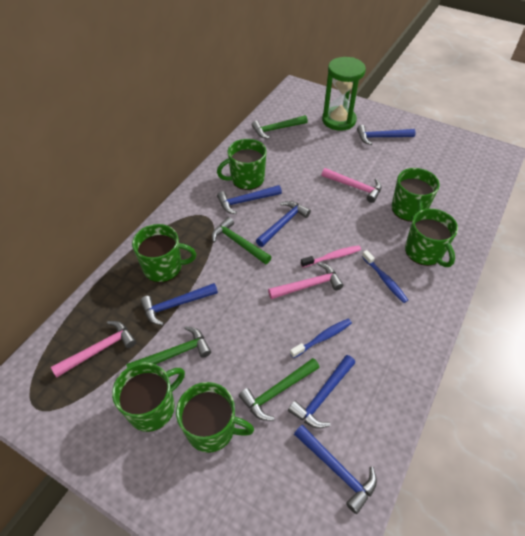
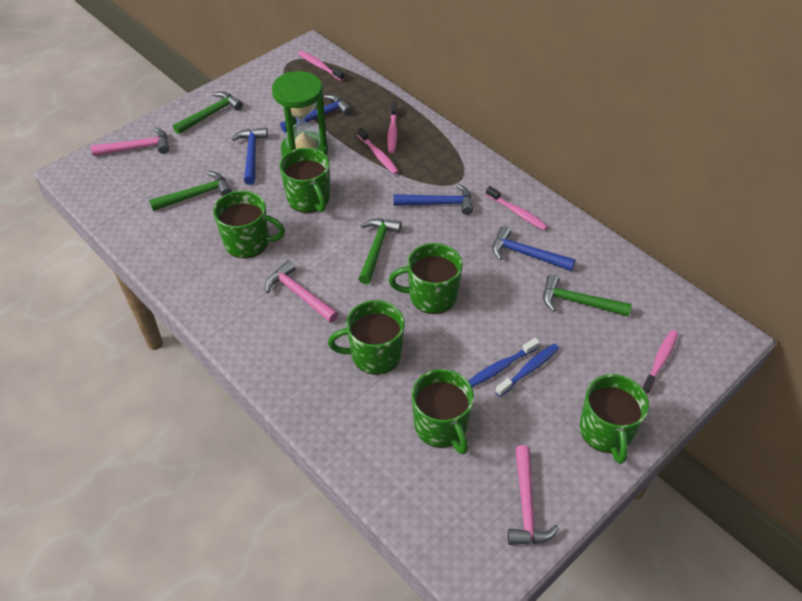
blue hammer: 6 -> 4
pink toothbrush: 1 -> 5

